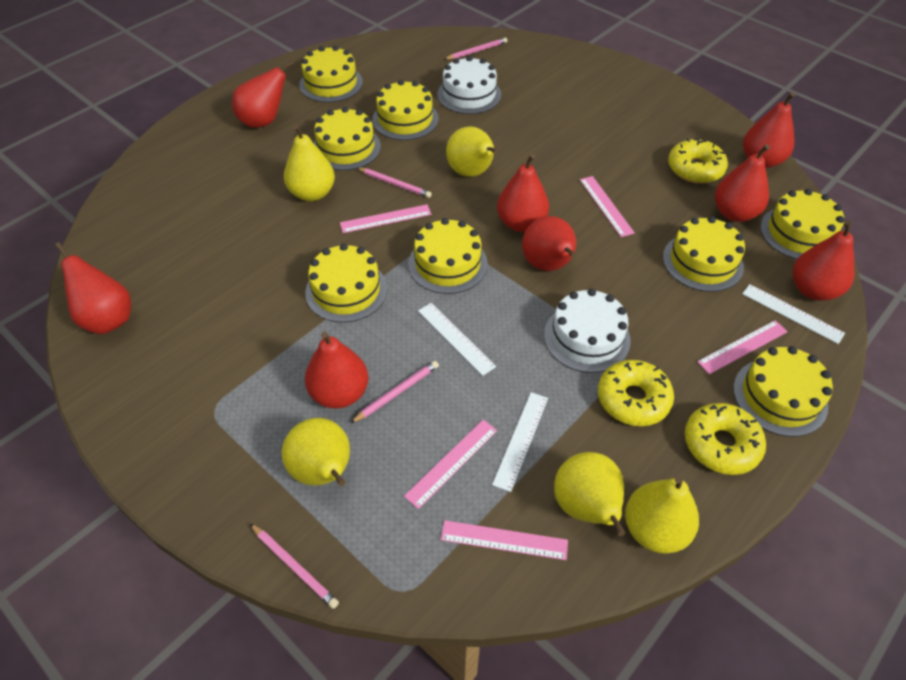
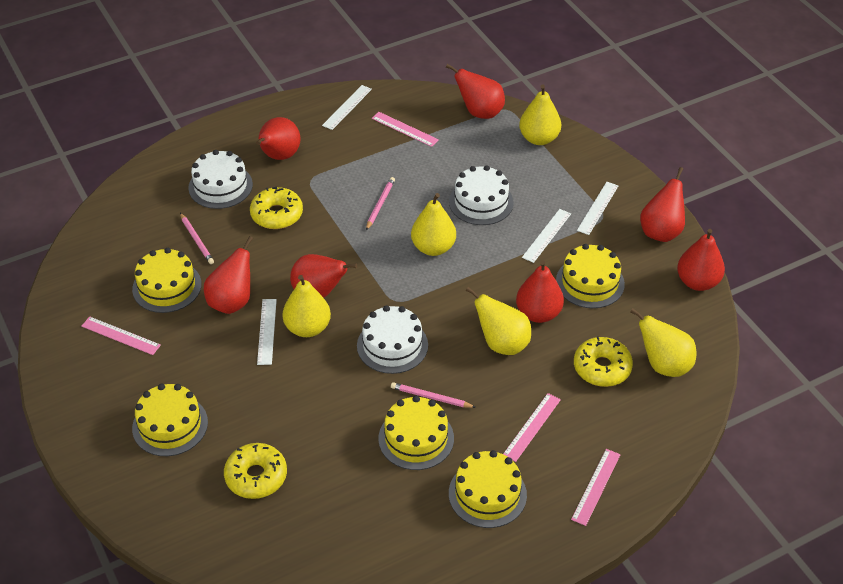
pink pencil: 4 -> 3
pink ruler: 5 -> 4
red pear: 8 -> 7
white cake: 2 -> 3
white ruler: 3 -> 4
yellow cake: 8 -> 5

